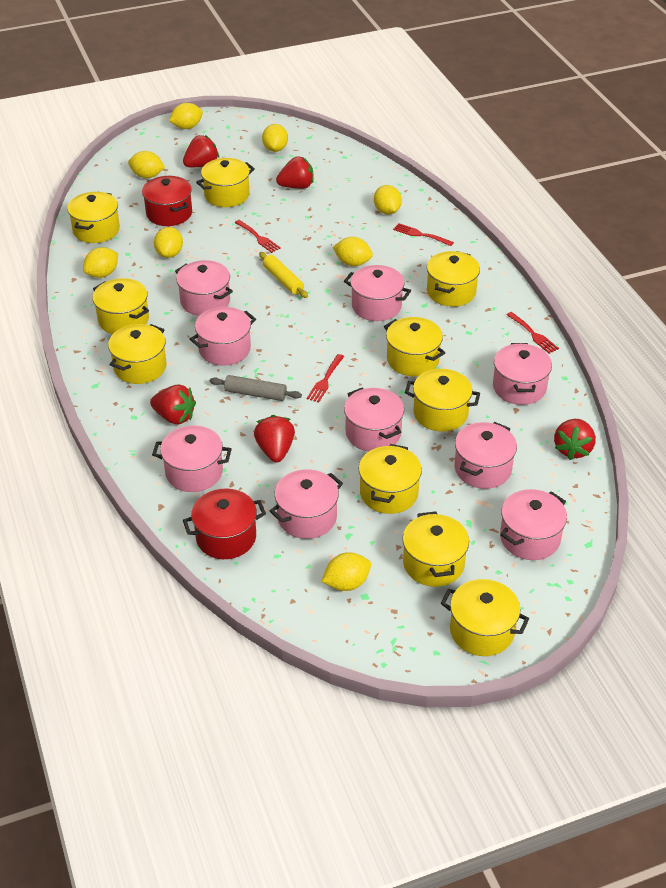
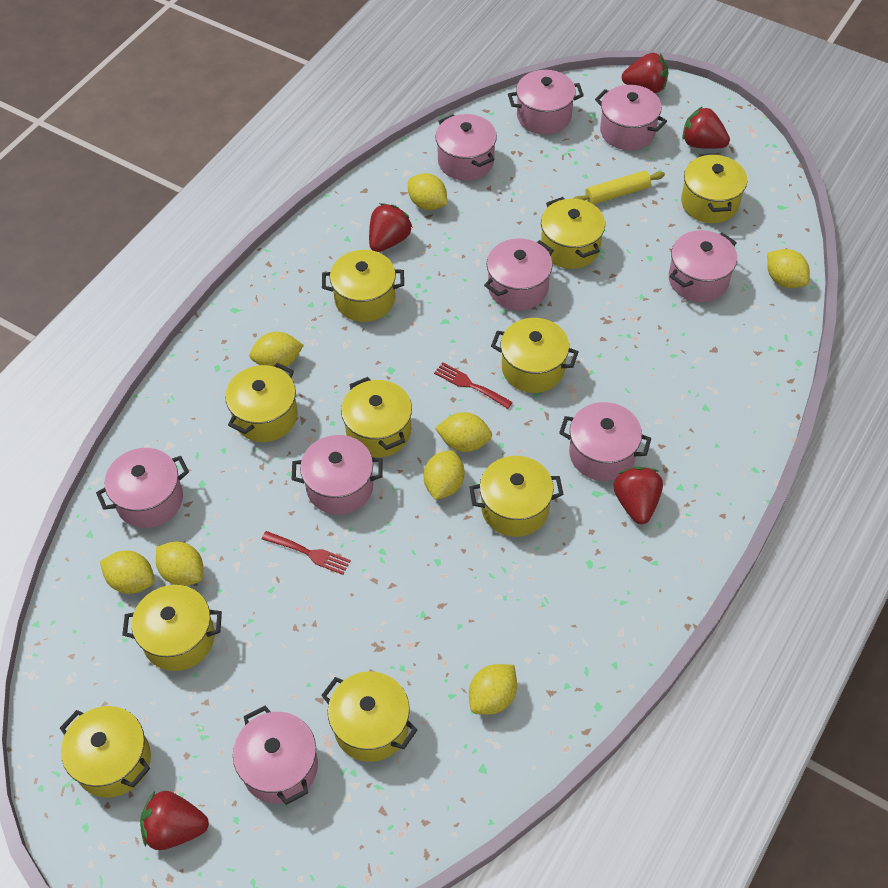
grey rolling pin: 1 -> 0
red fork: 4 -> 2
red pot: 2 -> 0

